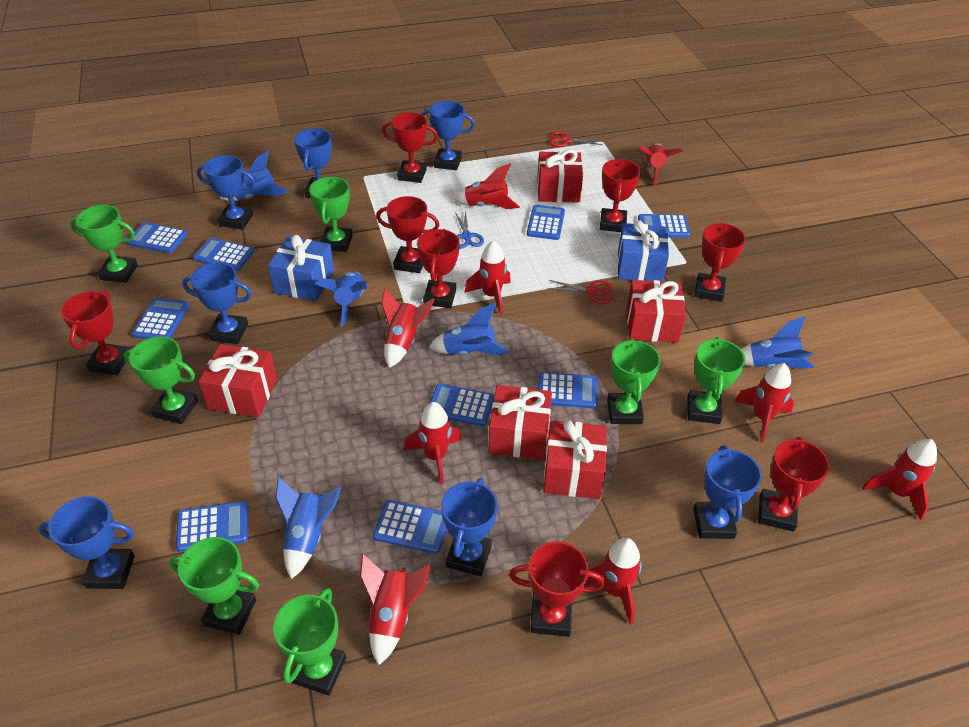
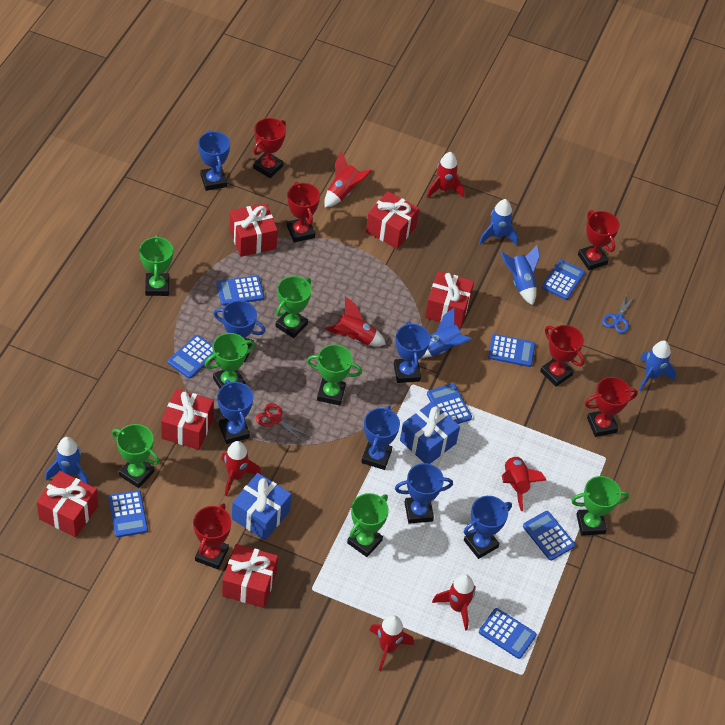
blue calculator: 9 -> 8
red gift: 5 -> 6
red rocket: 9 -> 7
red scissors: 2 -> 1
red trophy: 8 -> 6

